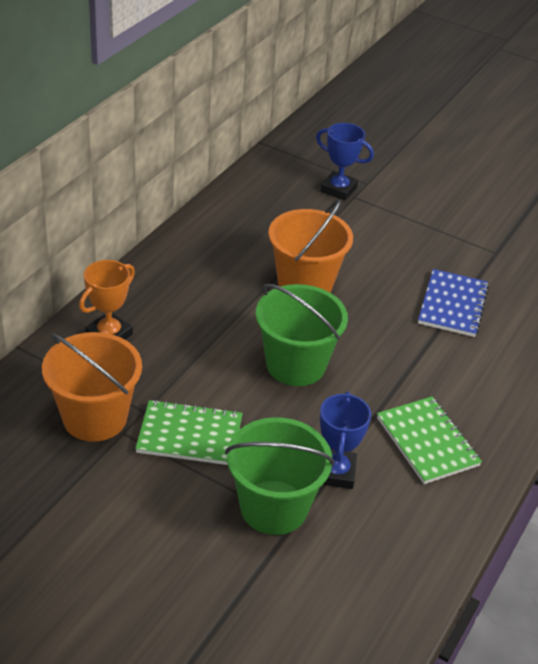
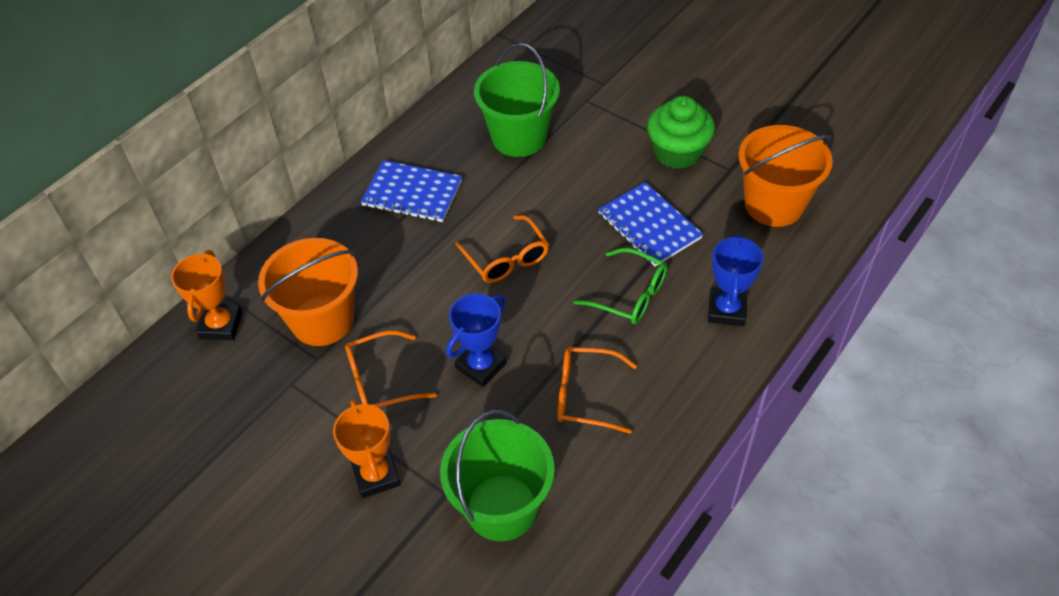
blue notebook: 1 -> 2
green cupcake: 0 -> 1
green glasses: 0 -> 1
green notebook: 2 -> 0
orange glasses: 0 -> 3
orange trophy: 1 -> 2

